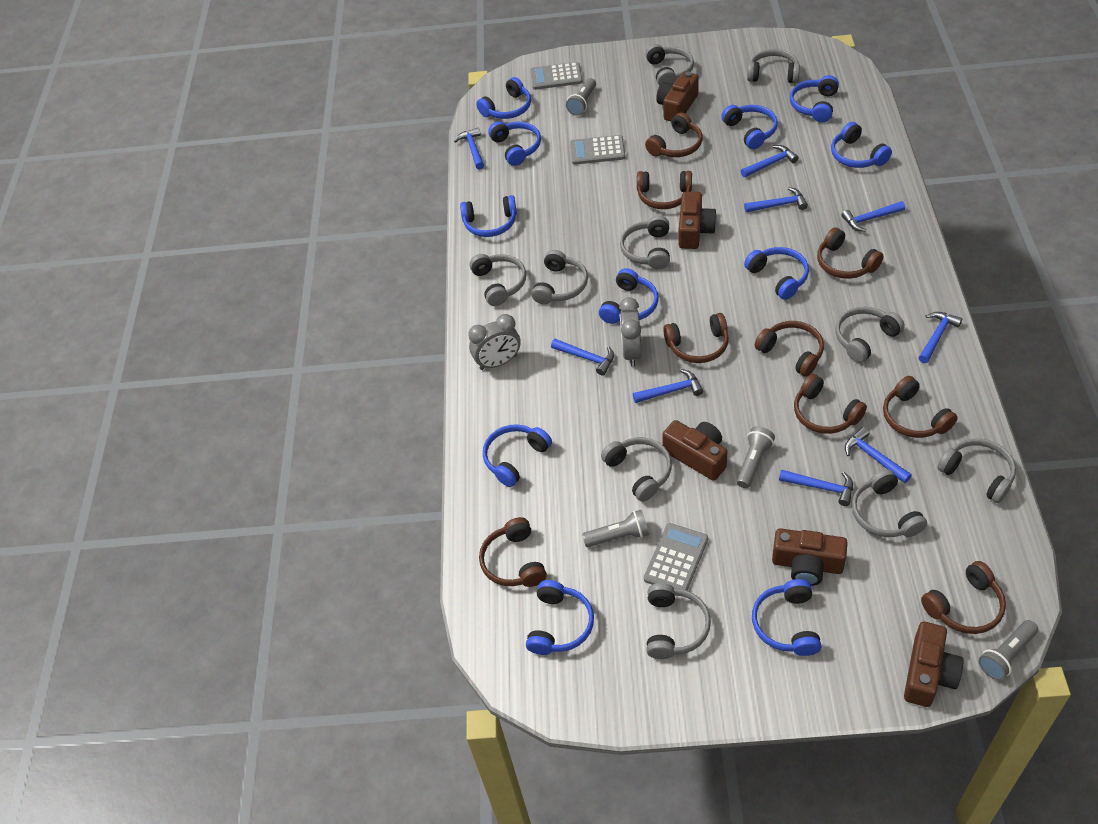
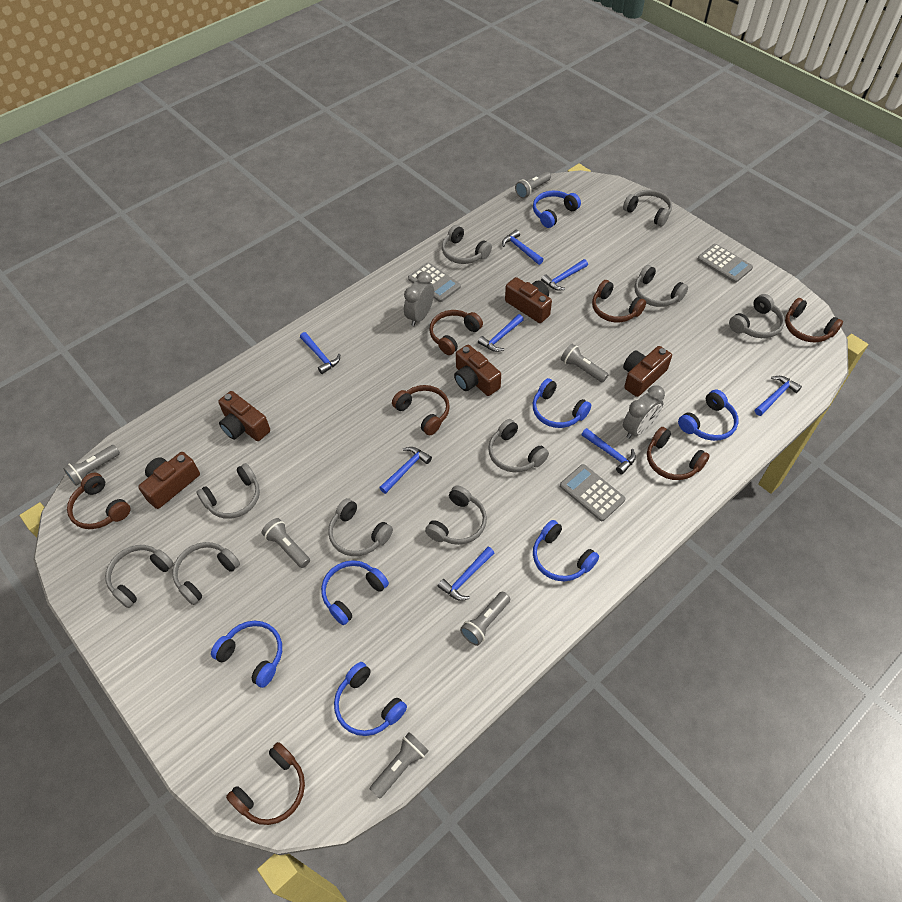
blue hammer: 9 -> 8
blue headphones: 11 -> 7
brown headphones: 9 -> 7
grey flashlight: 4 -> 6

